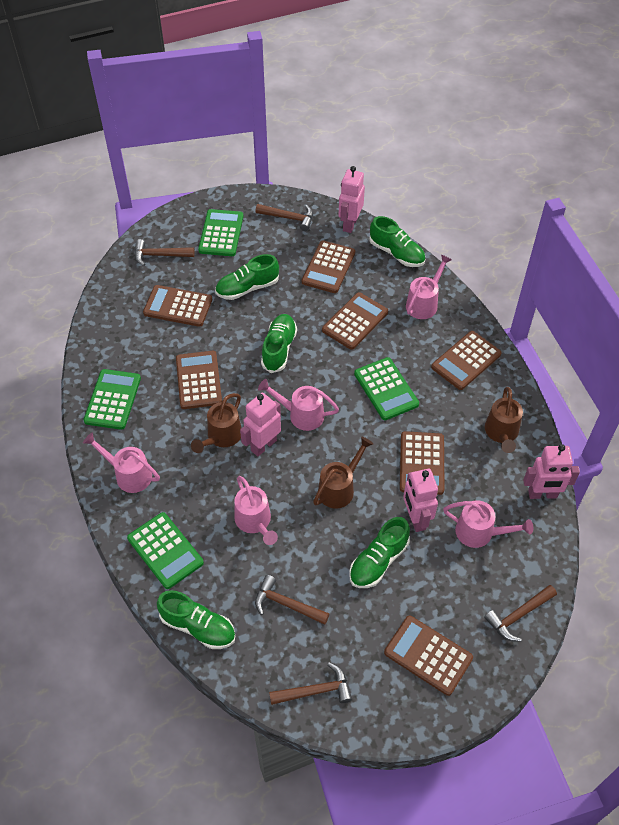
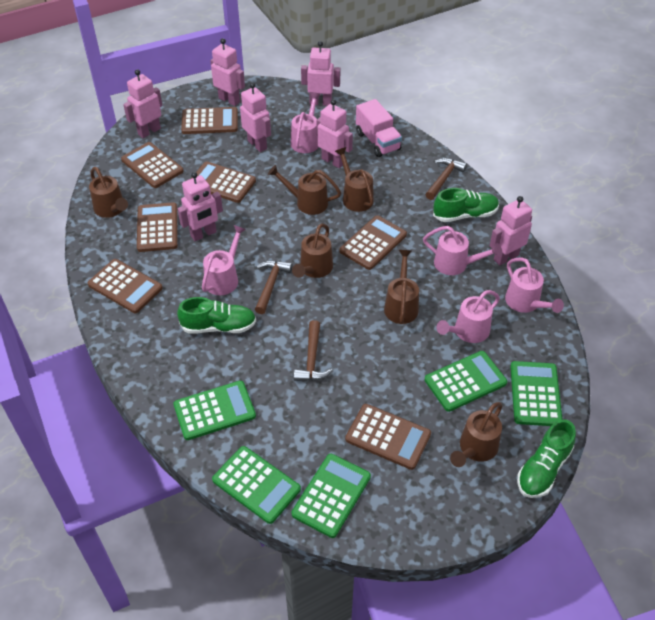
brown hammer: 5 -> 3
brown watering can: 3 -> 6
green calculator: 4 -> 5
green shoe: 5 -> 3
pink robot: 4 -> 7
pink truck: 0 -> 1

